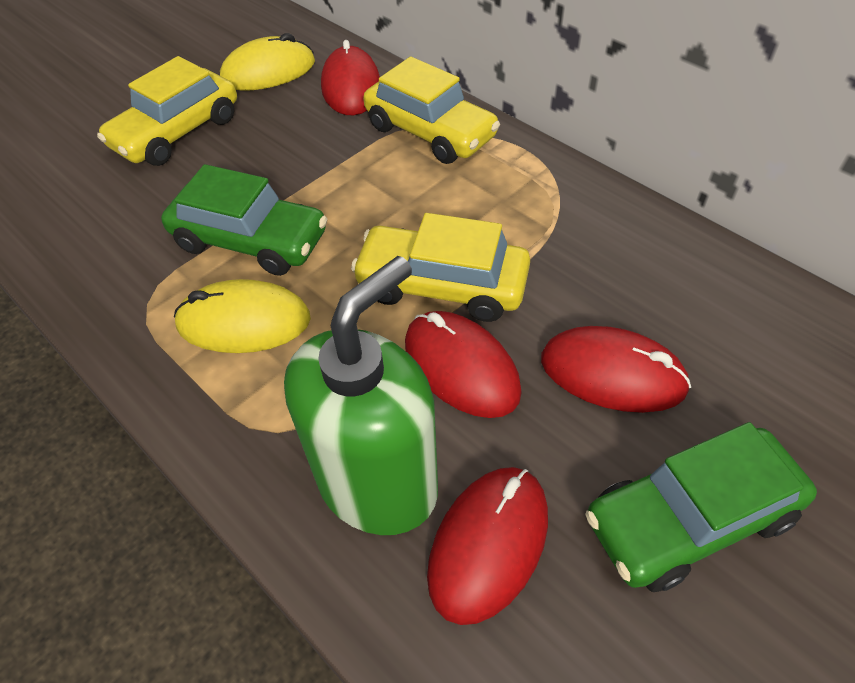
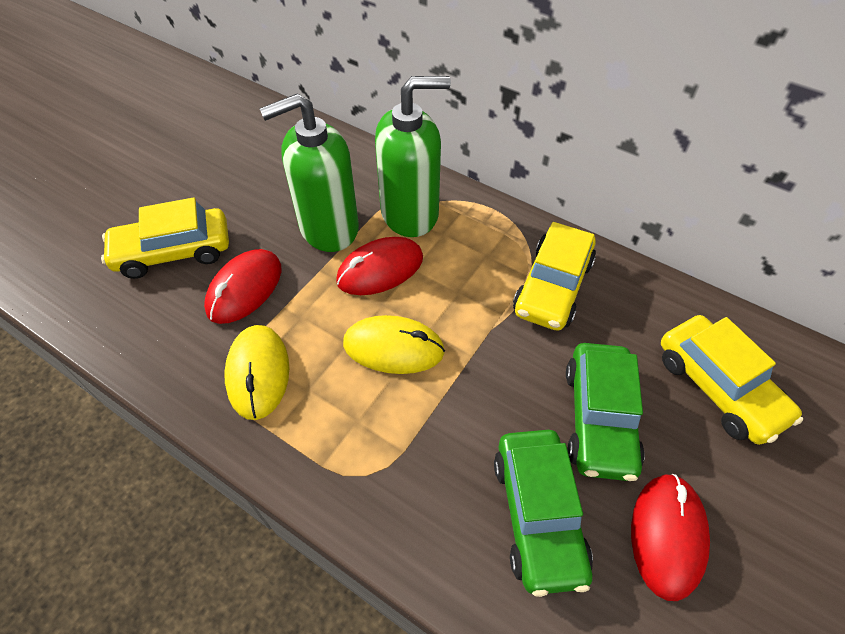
green soap dispenser: 1 -> 2
red mouse: 4 -> 3

